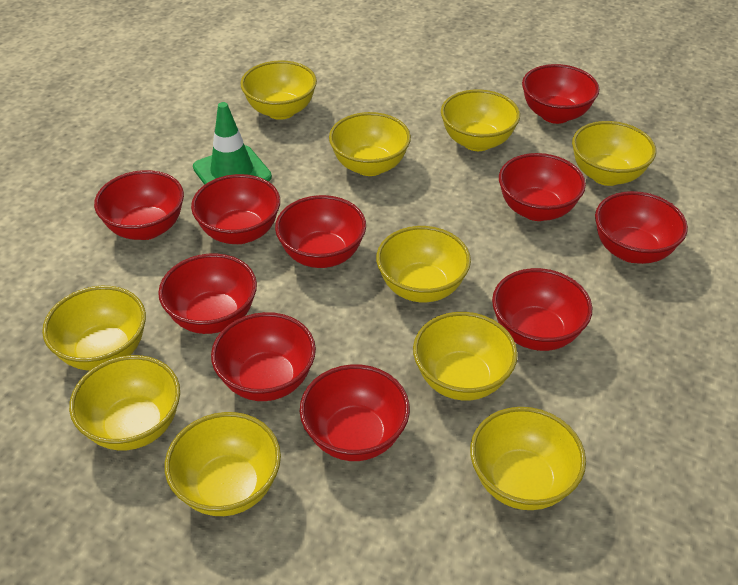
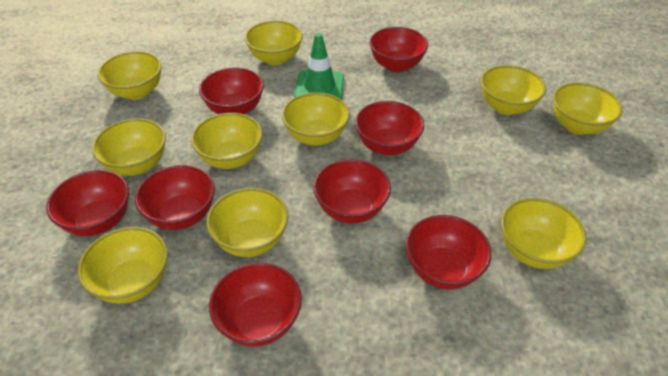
red bowl: 10 -> 8

